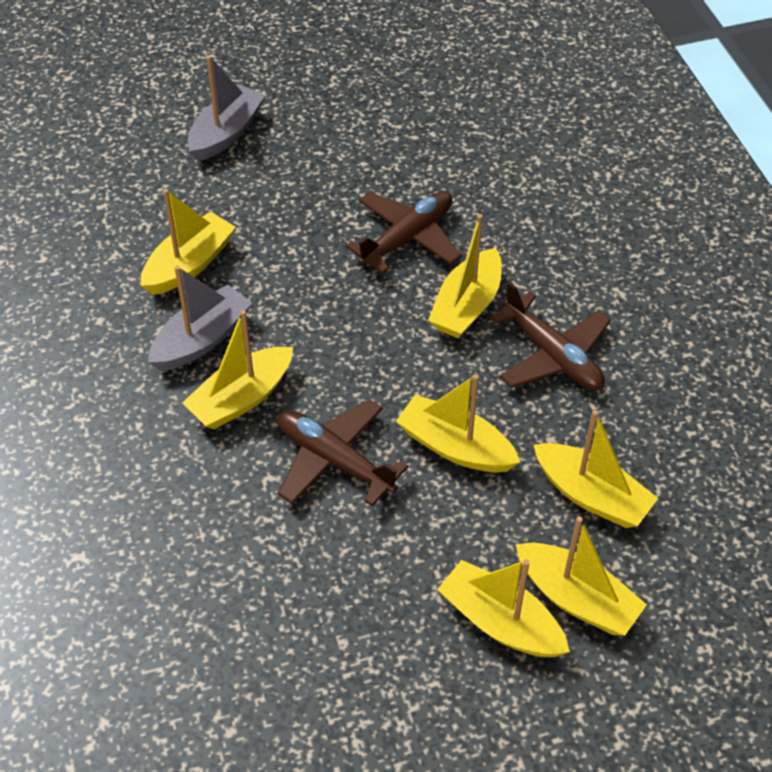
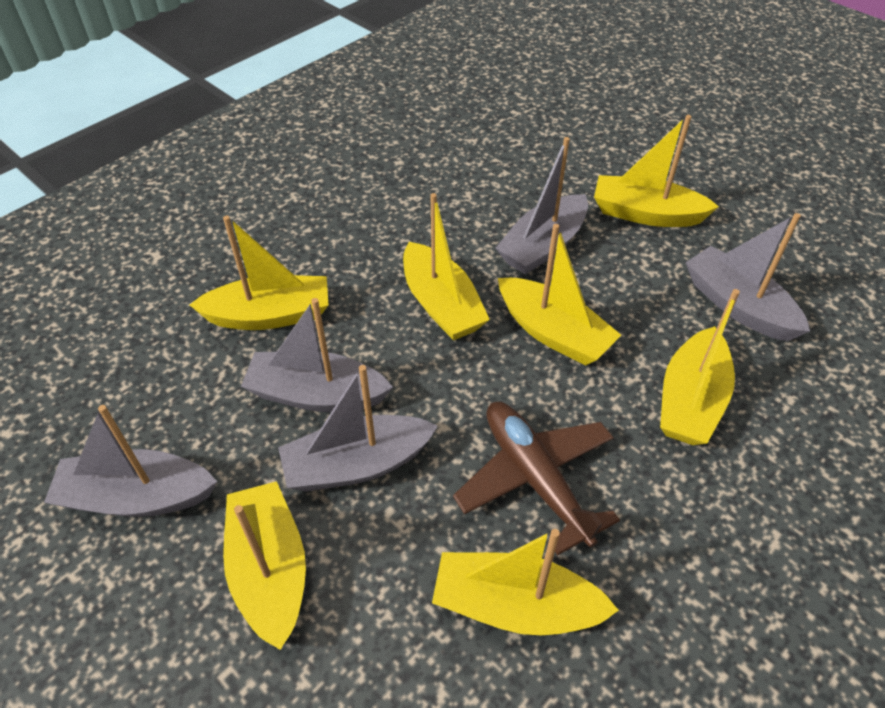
brown plane: 3 -> 1
grey boat: 2 -> 5

